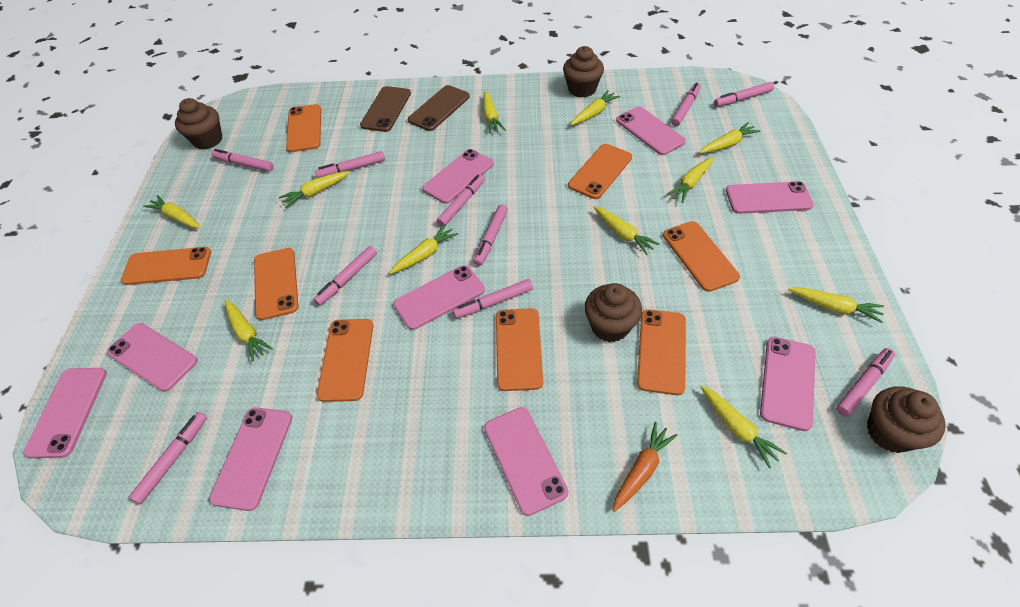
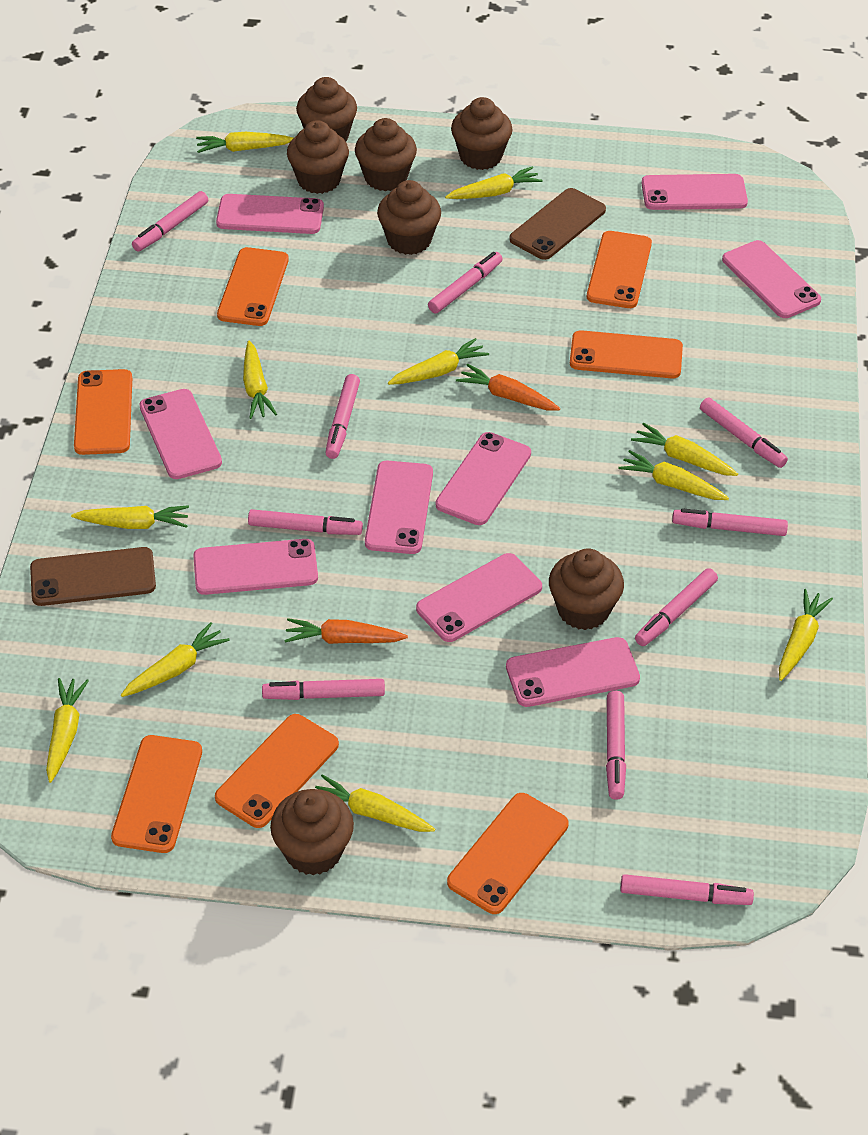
brown cupcake: 4 -> 7
orange carrot: 1 -> 2
orange phone: 8 -> 7

